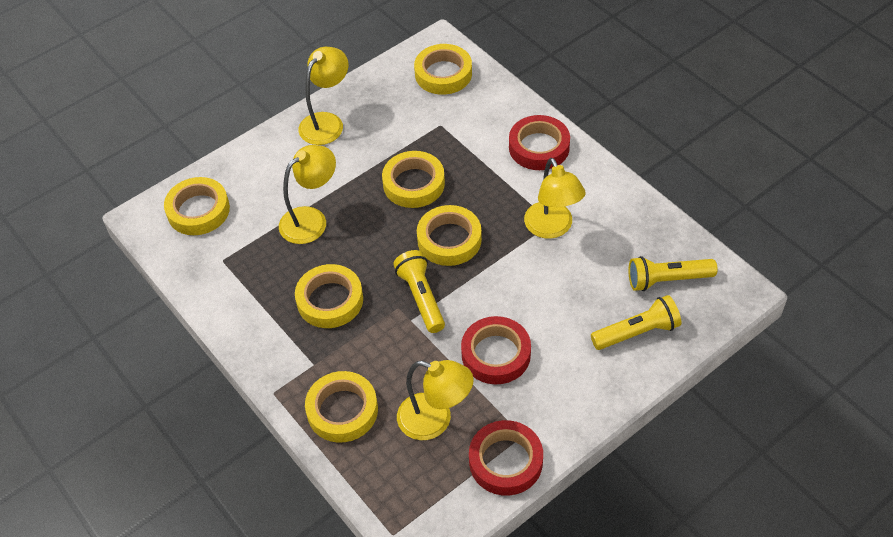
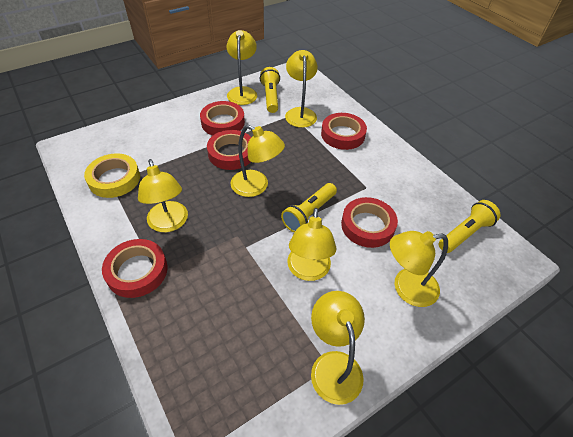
red tape: 3 -> 5
yellow lamp: 4 -> 7
yellow tape: 6 -> 1

